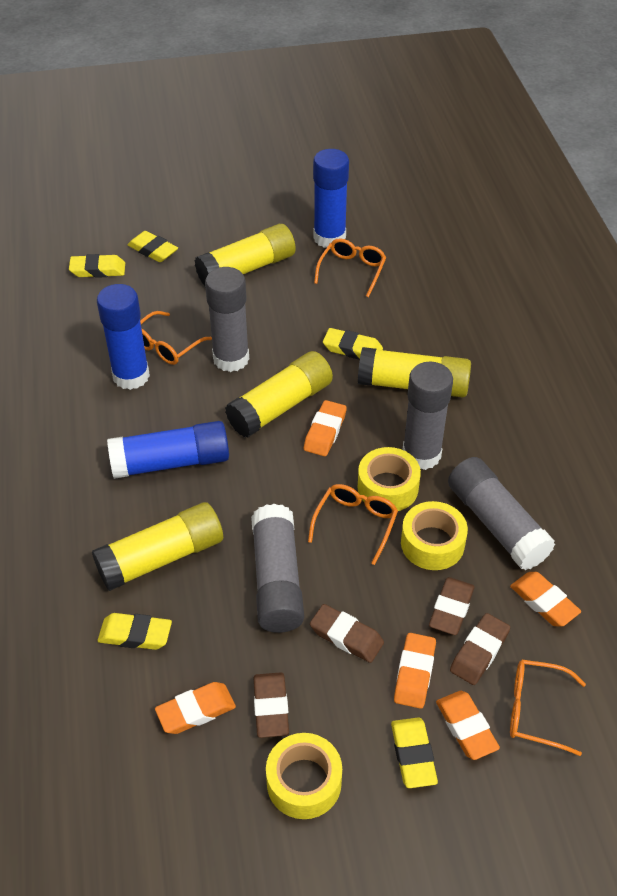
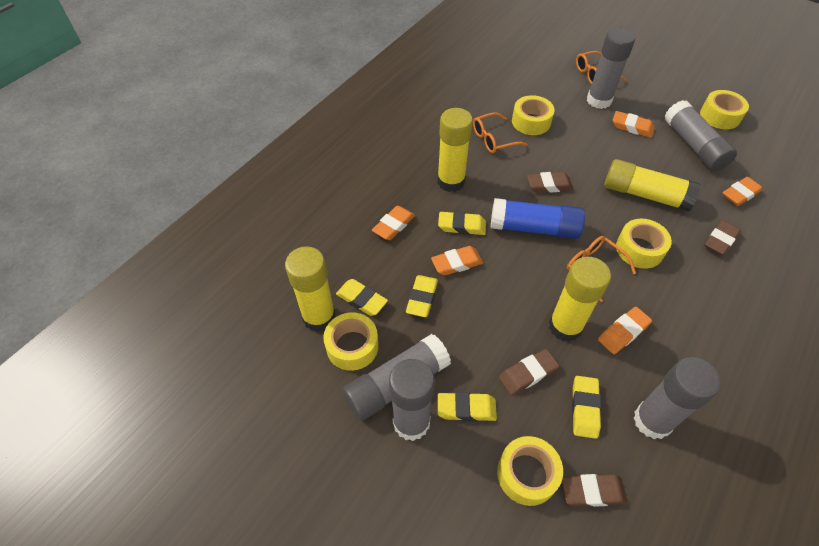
blue glue stick: 3 -> 1
grey glue stick: 4 -> 5
orange glasses: 4 -> 3
yellow tape: 3 -> 5

